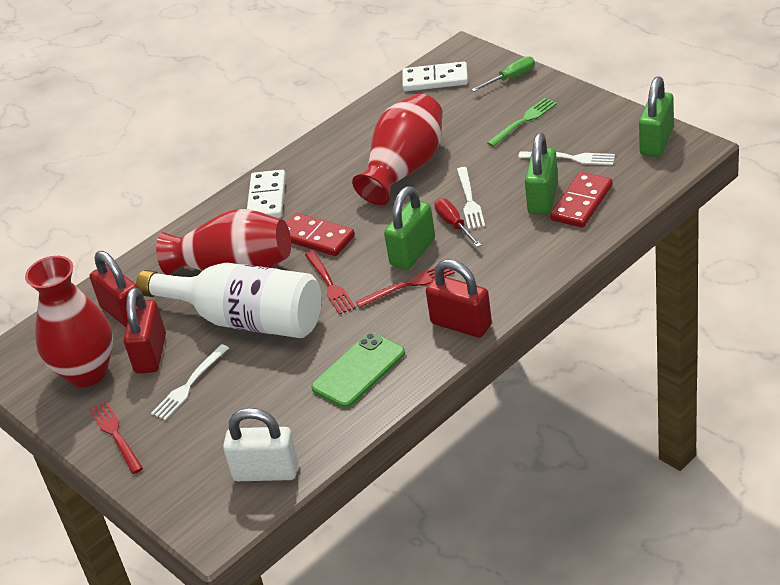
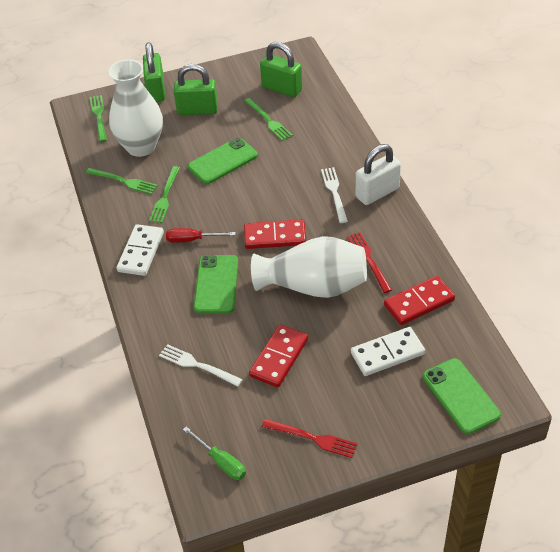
green fork: 1 -> 4
green phone: 1 -> 3
red domino: 2 -> 3
red fork: 3 -> 2
red padlock: 3 -> 0
red vase: 3 -> 0
white bottle: 1 -> 0
white fork: 3 -> 2
white vase: 0 -> 2

